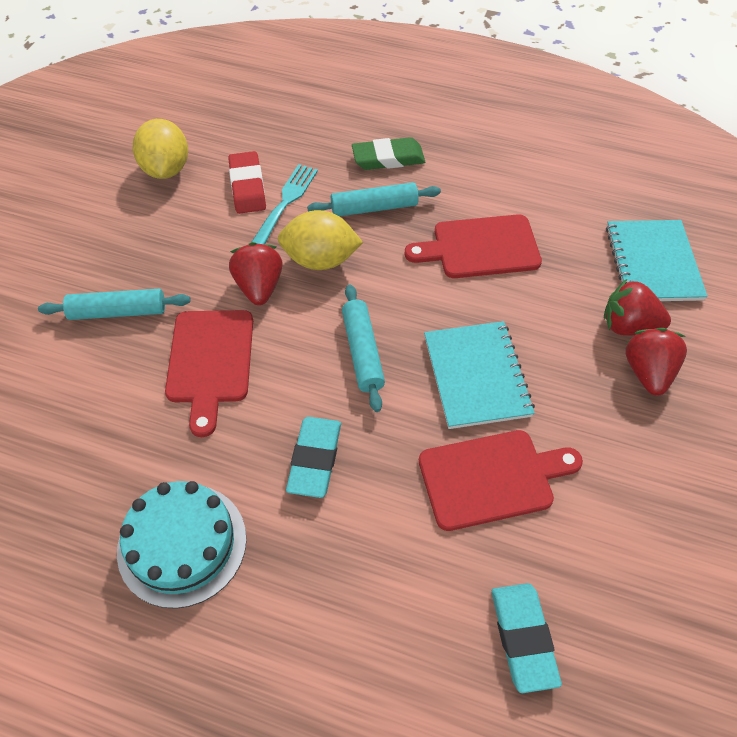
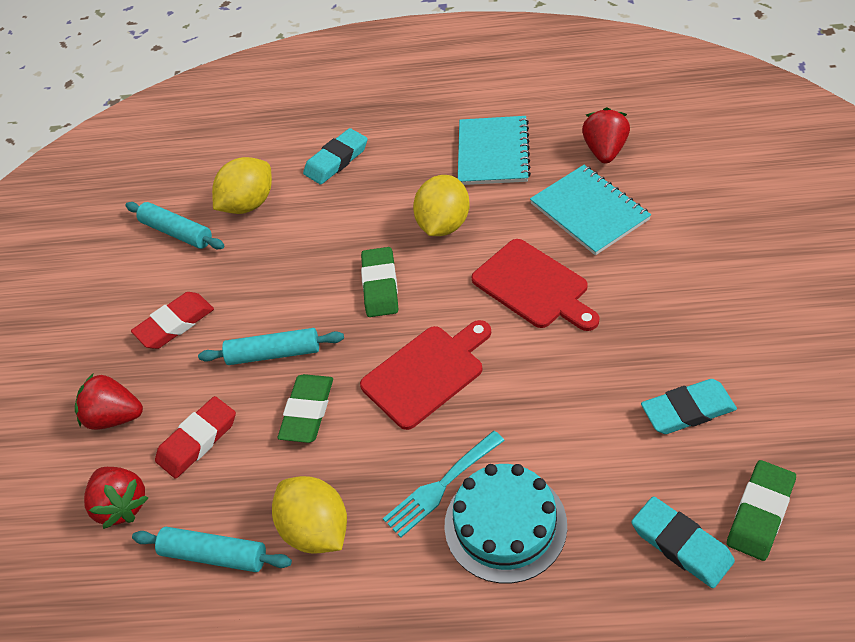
green eraser: 1 -> 3
red cutting board: 3 -> 2
red eraser: 1 -> 2
turquoise eraser: 2 -> 3
yellow lemon: 2 -> 3

